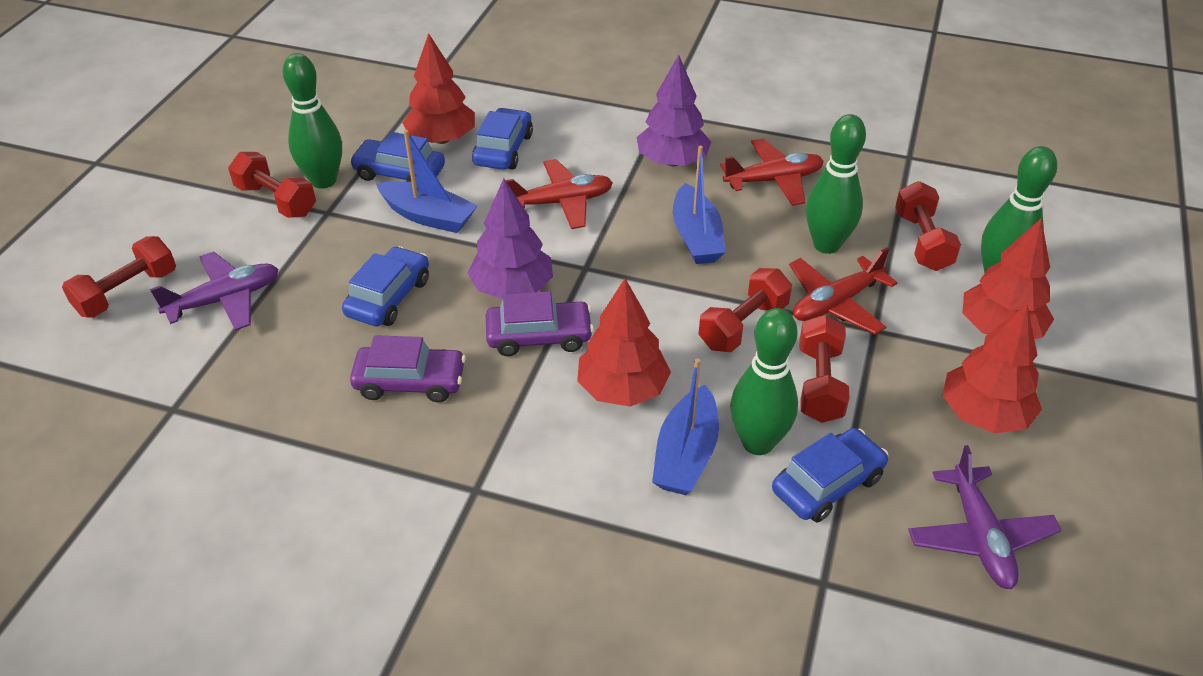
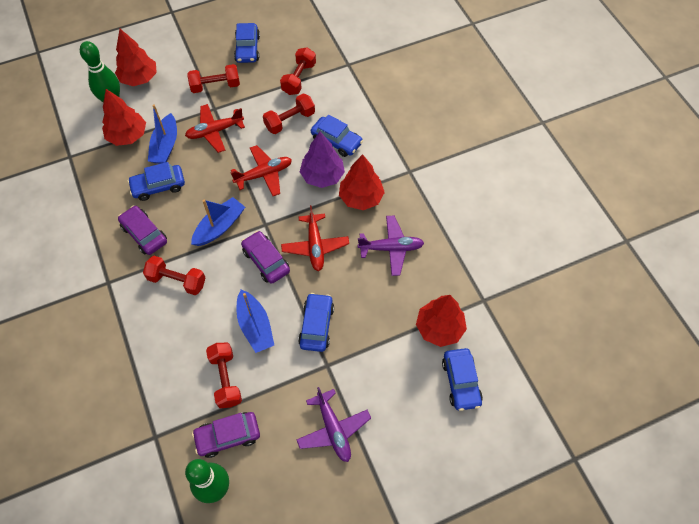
blue car: 4 -> 5
green bowling pin: 4 -> 2
purple car: 2 -> 3
purple tree: 2 -> 1

